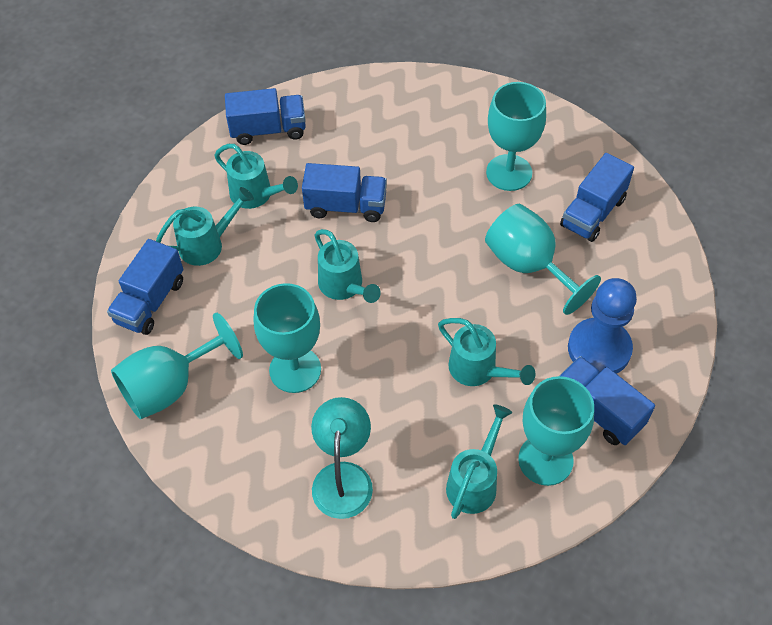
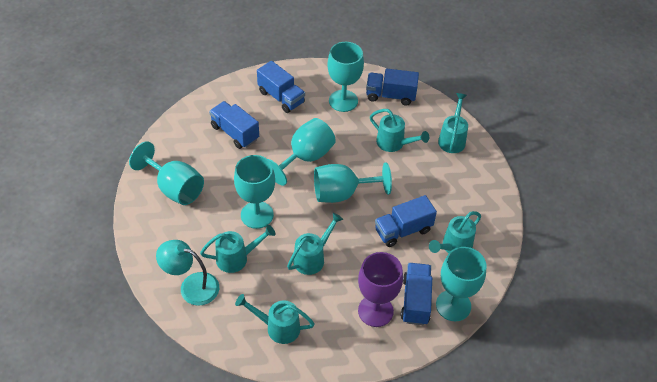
blue pawn: 1 -> 0
purple goblet: 0 -> 1
turquoise goblet: 5 -> 6
turquoise watering can: 5 -> 6

